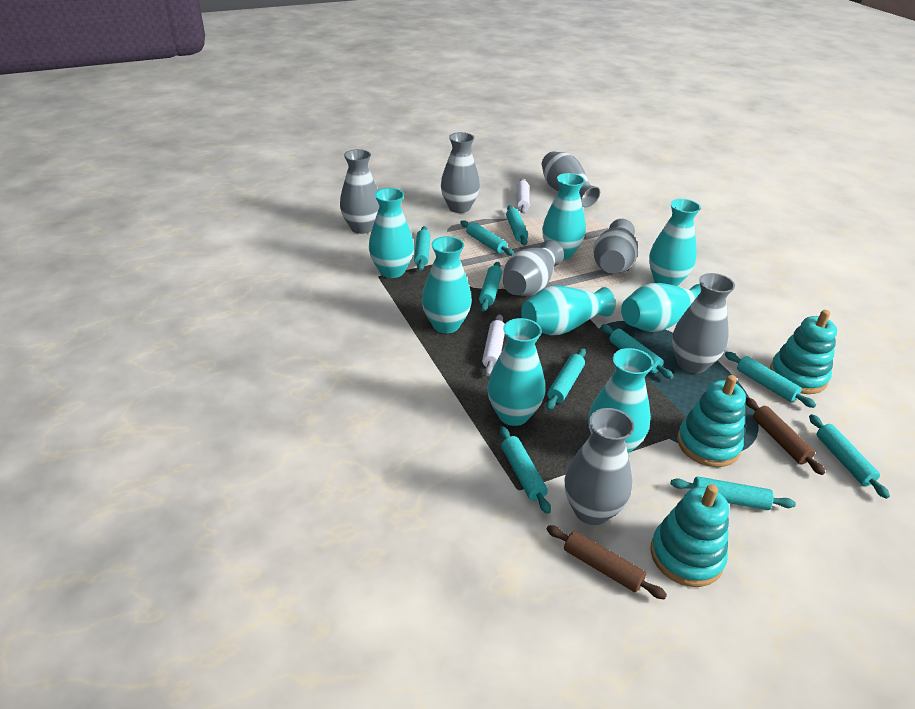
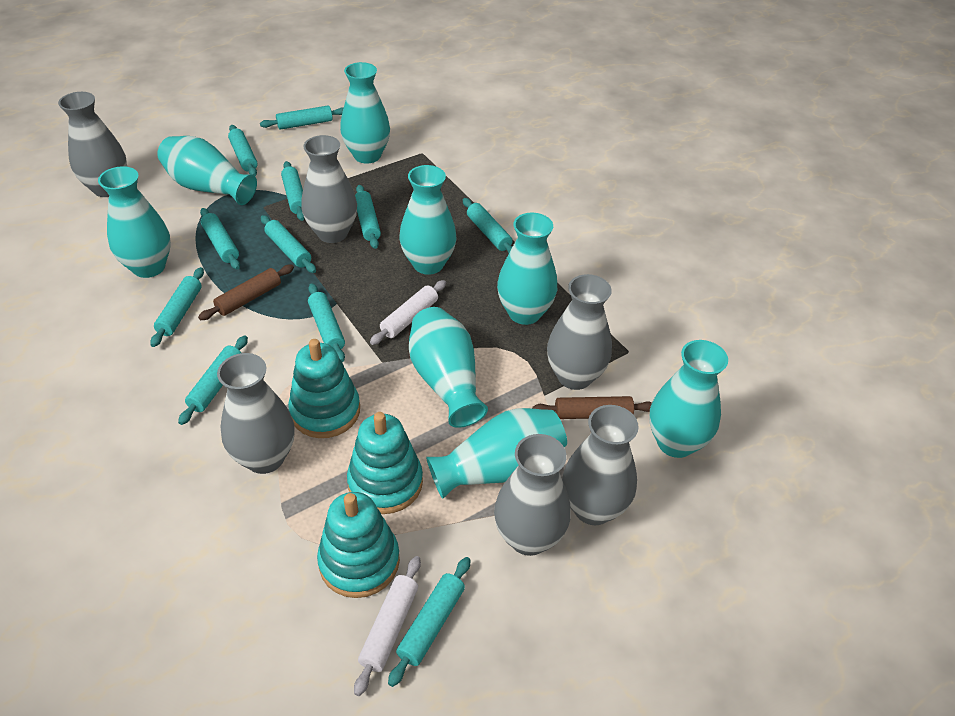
grey vase: 7 -> 6
turquoise rolling pin: 10 -> 11

